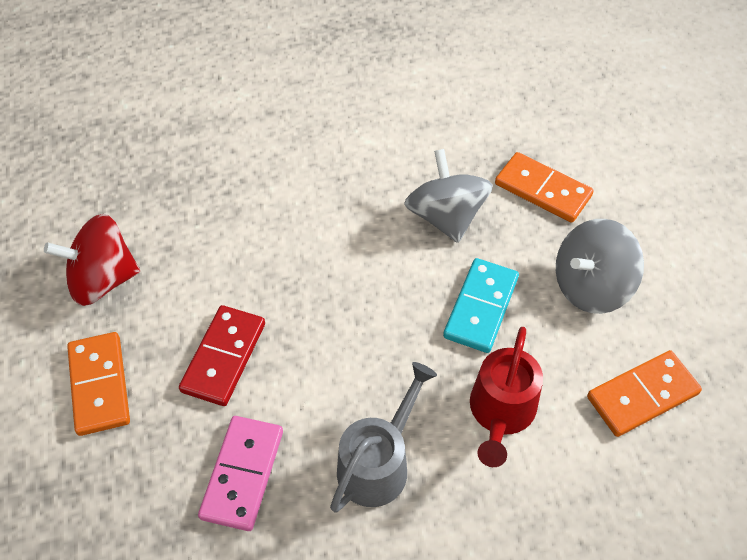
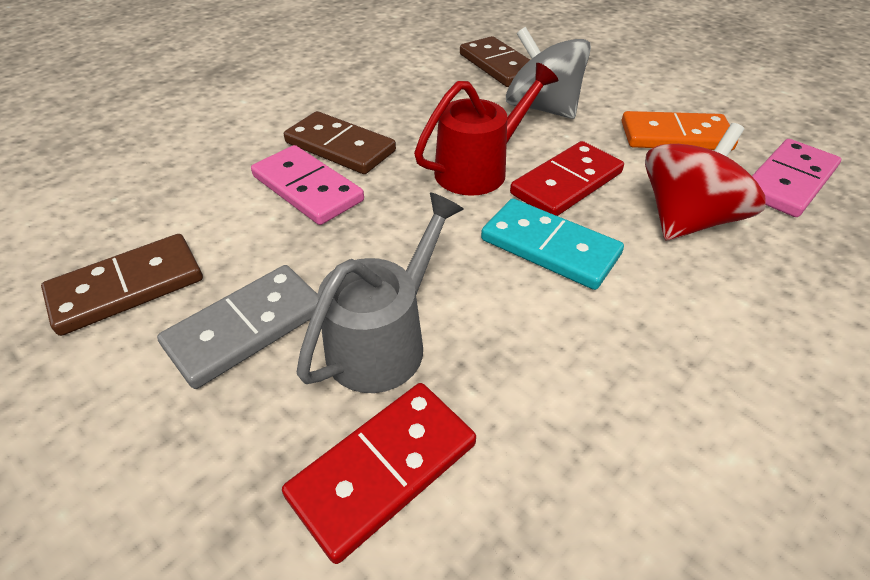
brown domino: 0 -> 3
grey domino: 0 -> 1
grey spinning top: 2 -> 1
orange domino: 3 -> 1
pink domino: 1 -> 2
red domino: 1 -> 2

